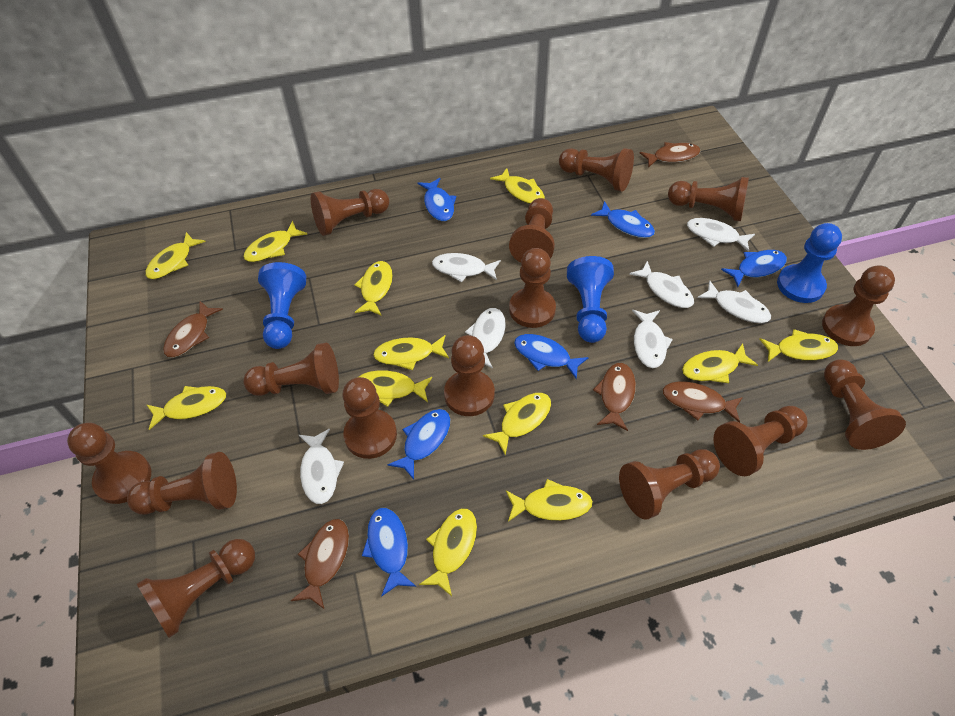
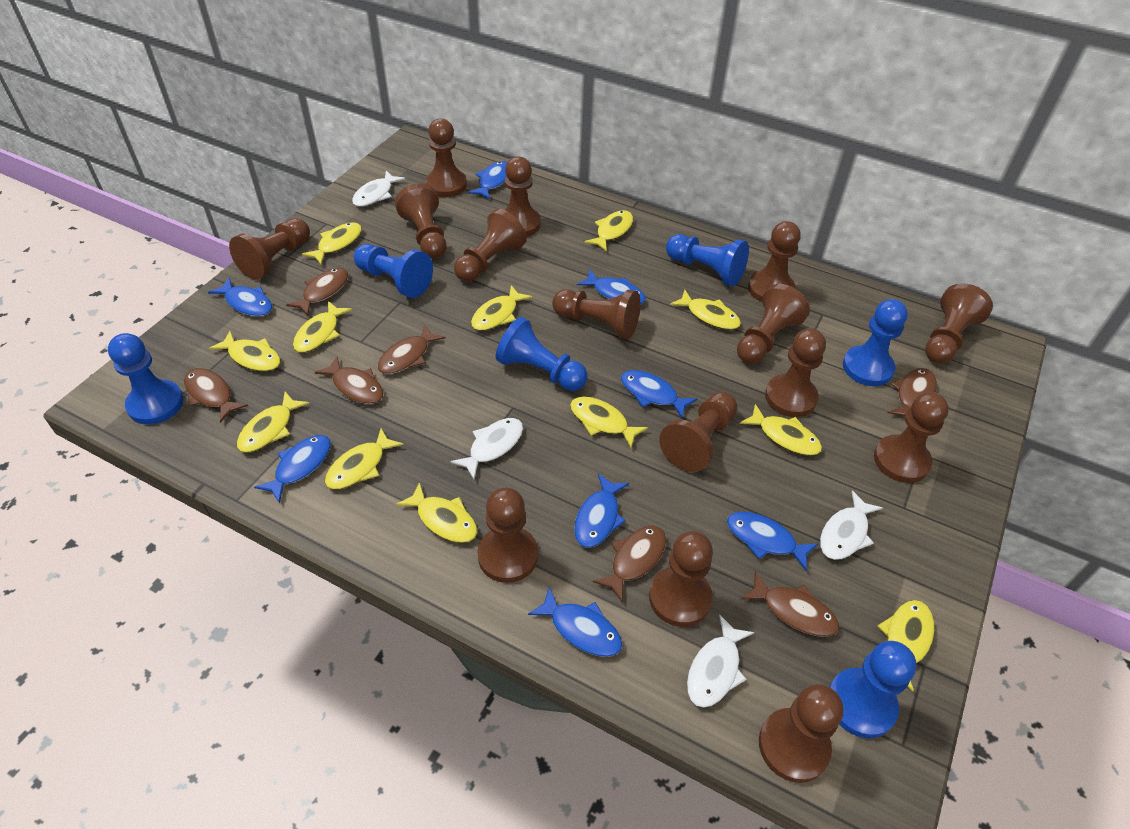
blue fish: 6 -> 8
blue pawn: 3 -> 6
brown fish: 5 -> 7
white fish: 7 -> 4

